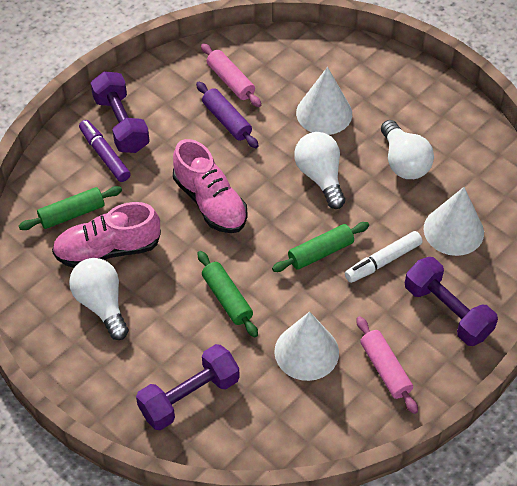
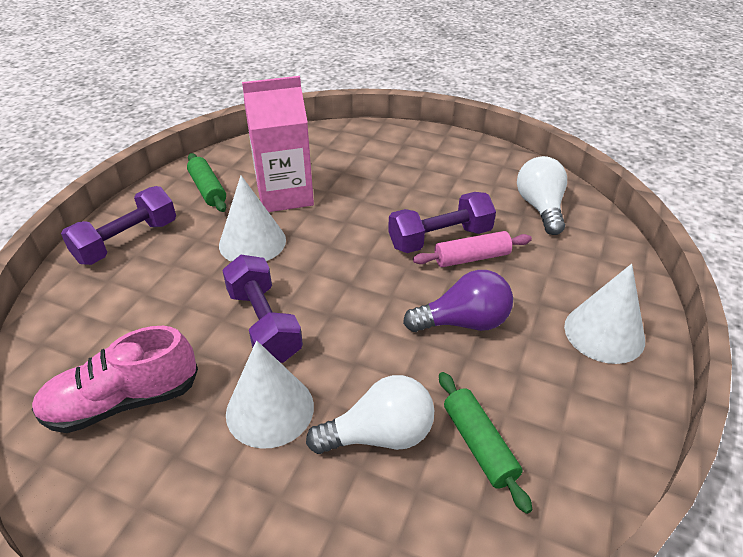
green rolling pin: 3 -> 2
pink carton: 0 -> 1
pink rolling pin: 2 -> 1
pink shoe: 2 -> 1
purple light bulb: 0 -> 1
purple marker: 1 -> 0
purple rolling pin: 1 -> 0
white light bulb: 3 -> 2
white marker: 1 -> 0

